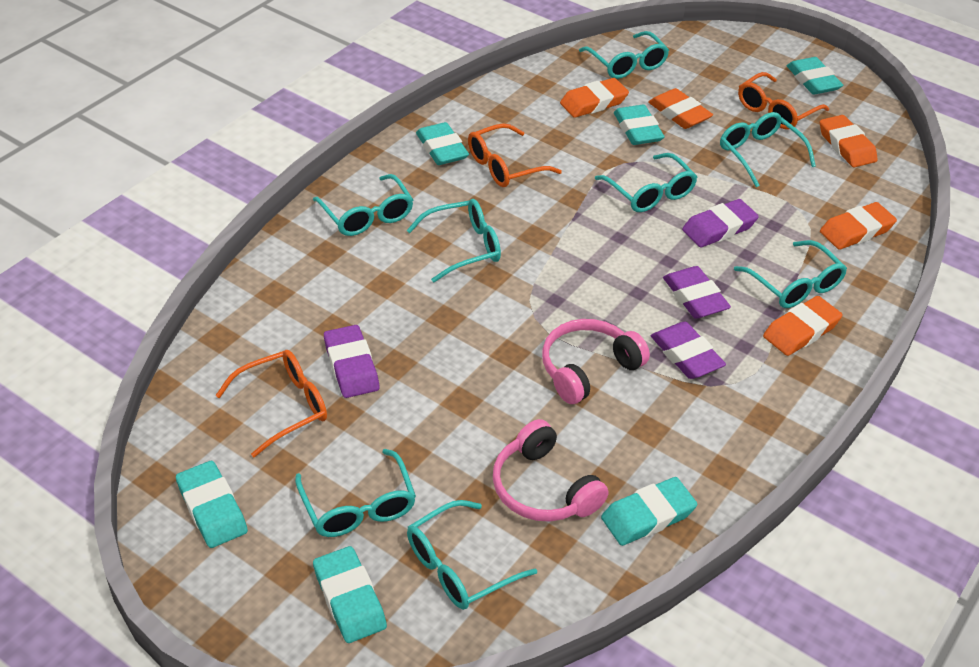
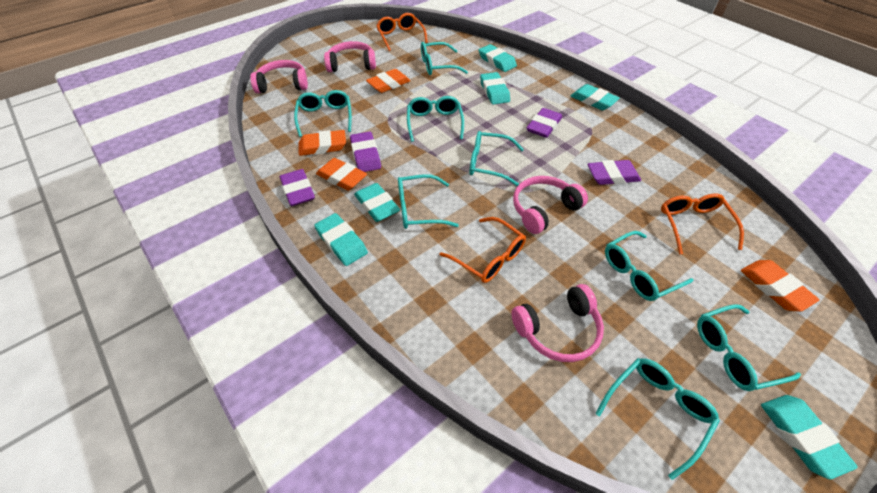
orange eraser: 5 -> 4
pink headphones: 2 -> 4

